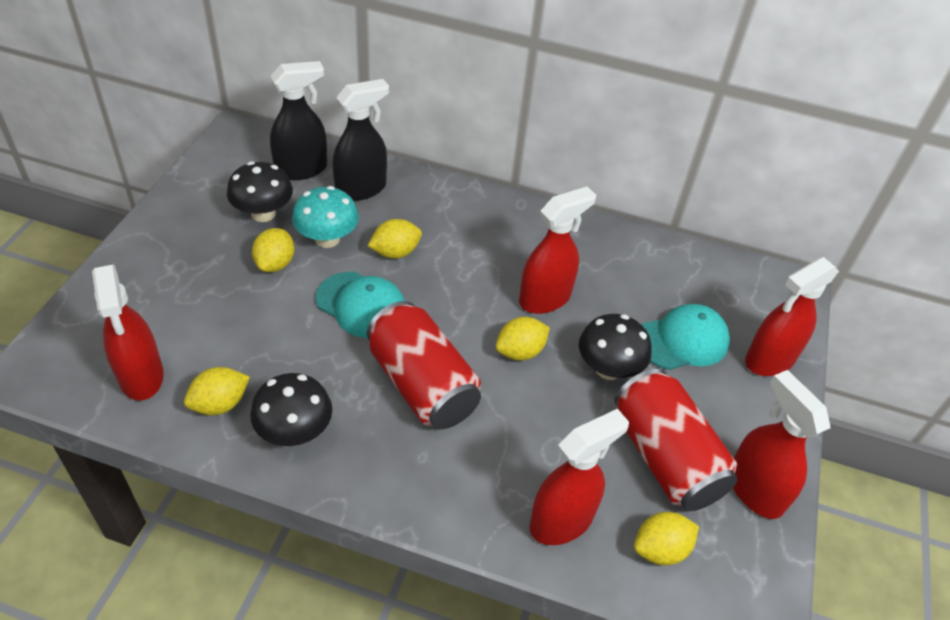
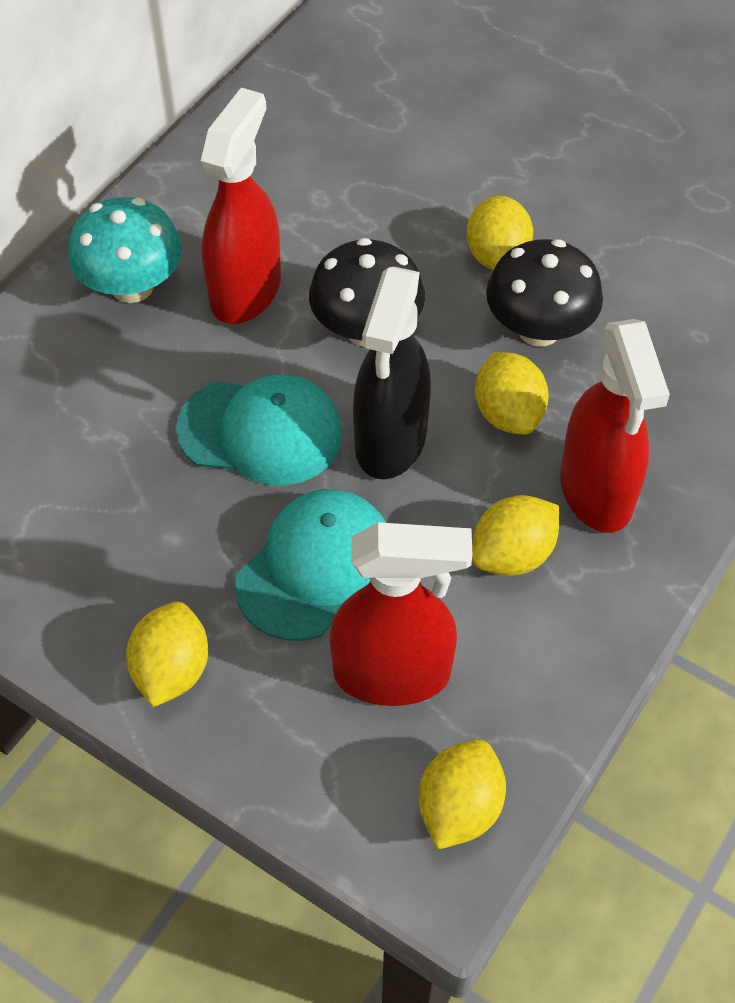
black mushroom: 3 -> 2
black spray bottle: 2 -> 1
red can: 2 -> 0
red spray bottle: 5 -> 3

